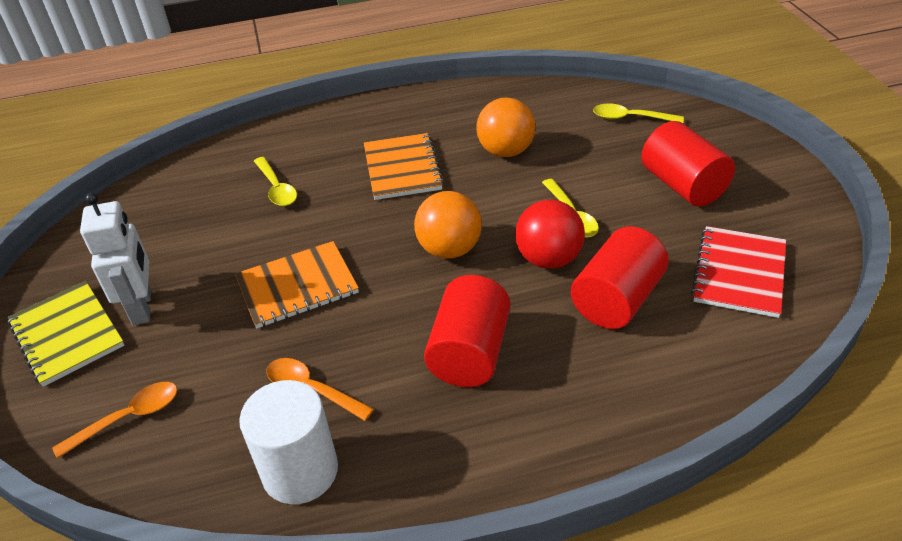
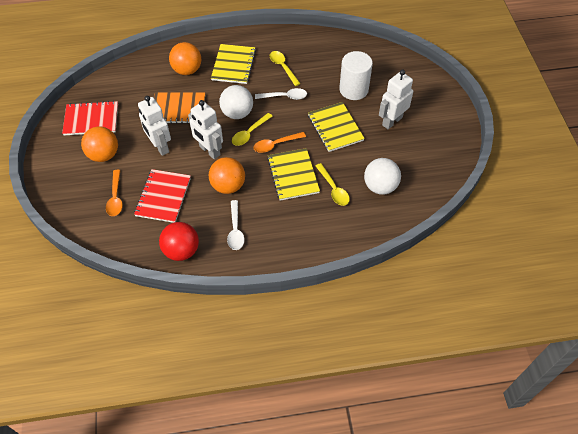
orange ball: 2 -> 3
orange notebook: 2 -> 1
red cylinder: 3 -> 0
red notebook: 1 -> 2
white ball: 0 -> 2
white robot: 1 -> 3
white spoon: 0 -> 2
yellow notebook: 1 -> 3

